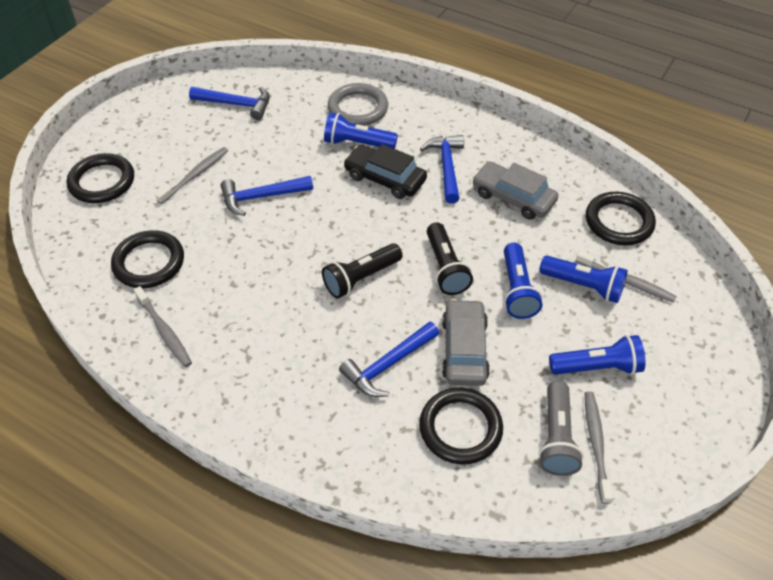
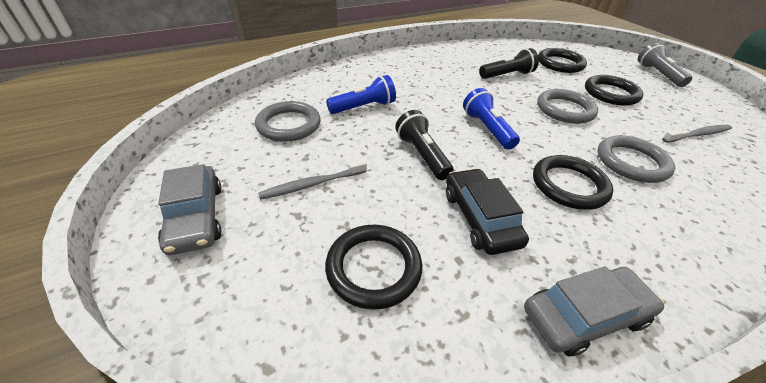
blue flashlight: 4 -> 2
blue hammer: 4 -> 0
grey ring: 1 -> 3
grey toothbrush: 4 -> 2

